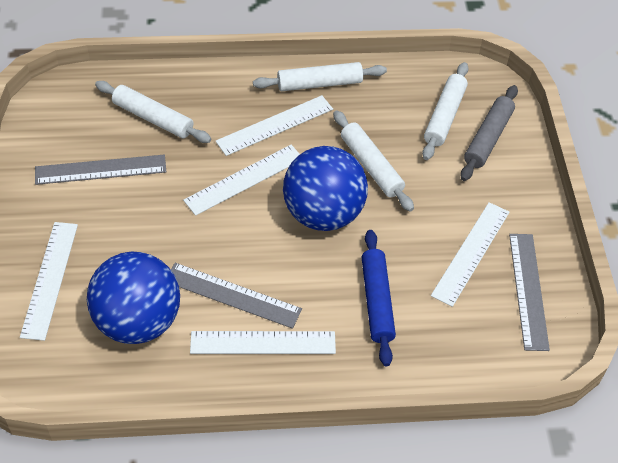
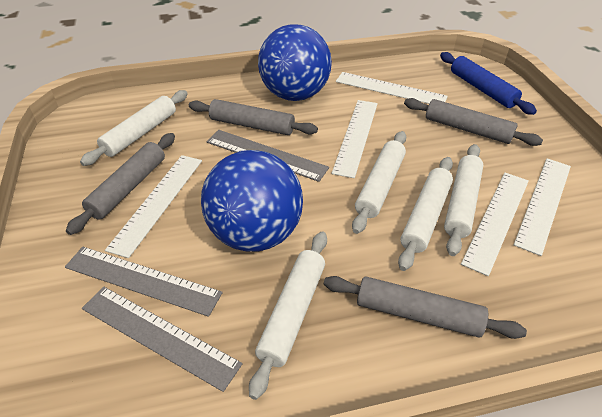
grey rolling pin: 1 -> 4
white rolling pin: 4 -> 5

